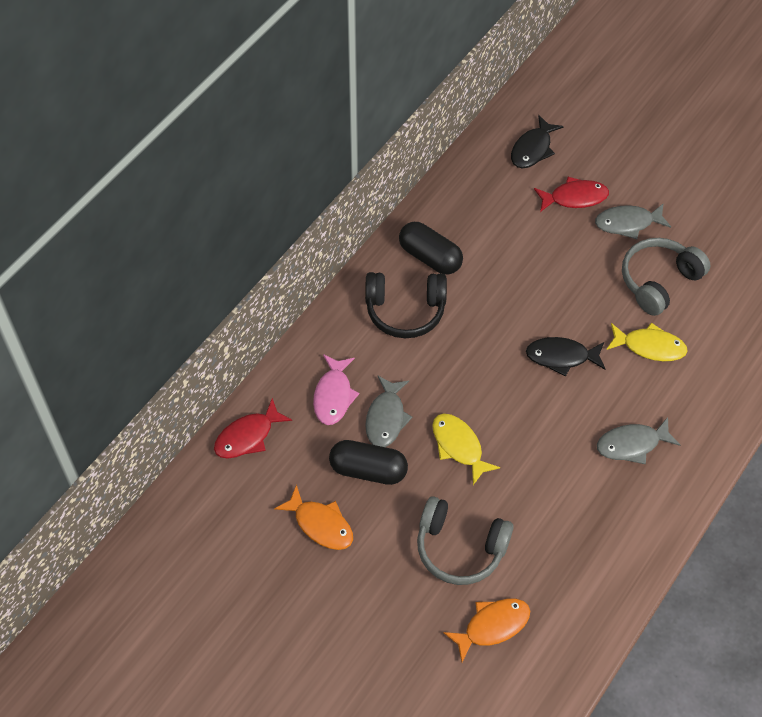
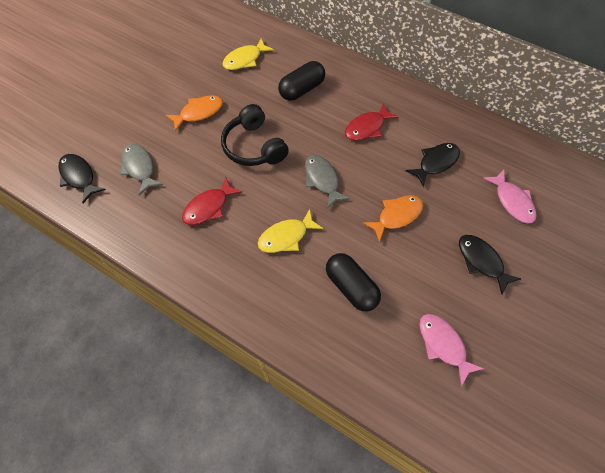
black fish: 2 -> 3
grey fish: 3 -> 2
grey headphones: 2 -> 0
pink fish: 1 -> 2

